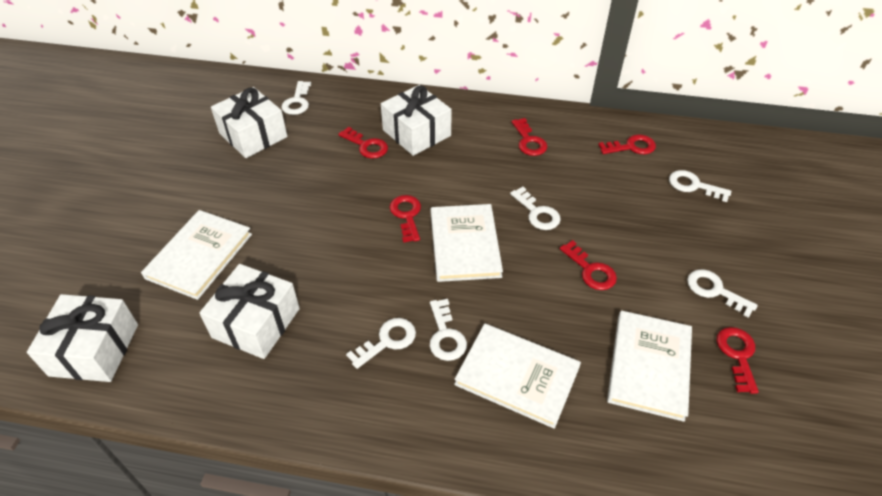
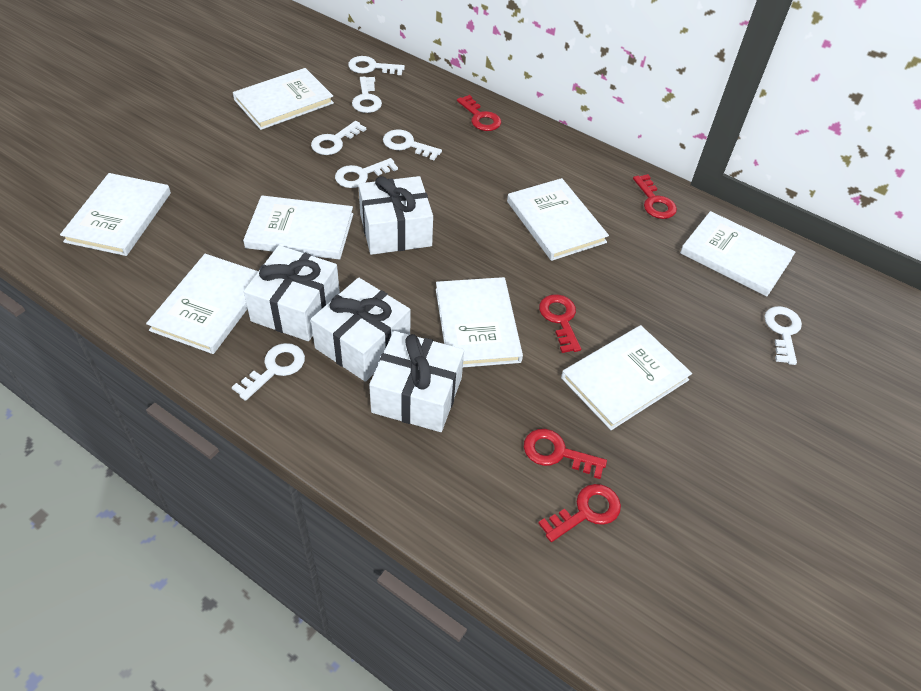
red key: 6 -> 5
white book: 4 -> 8
white key: 6 -> 7

